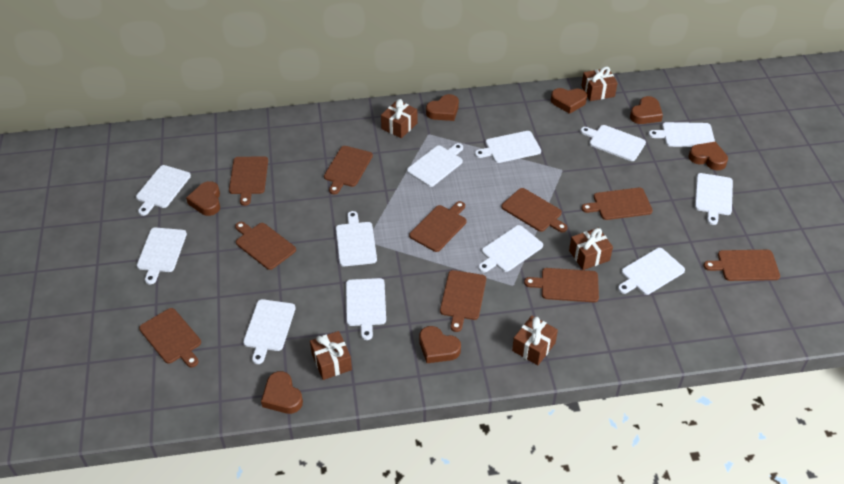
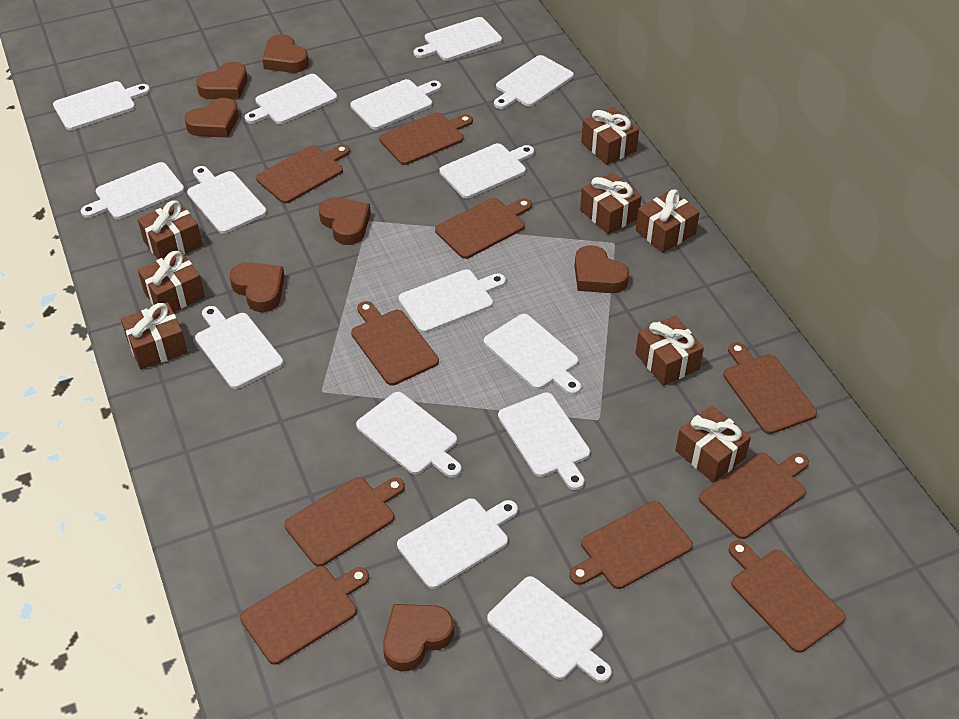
brown gift: 5 -> 8
white cutting board: 12 -> 15

